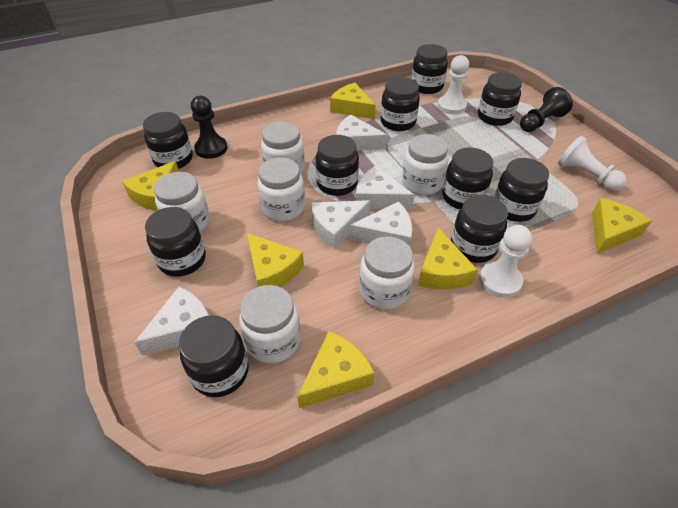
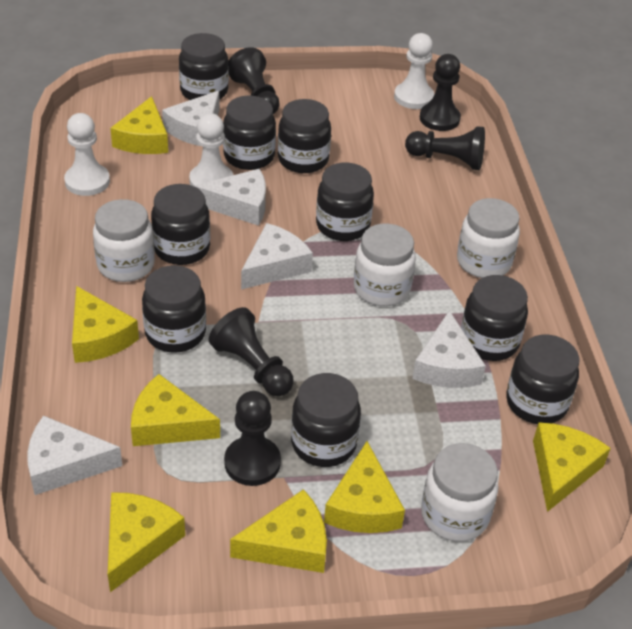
black jar: 10 -> 9
black pawn: 2 -> 5
white jar: 6 -> 4
yellow cheese: 6 -> 7

